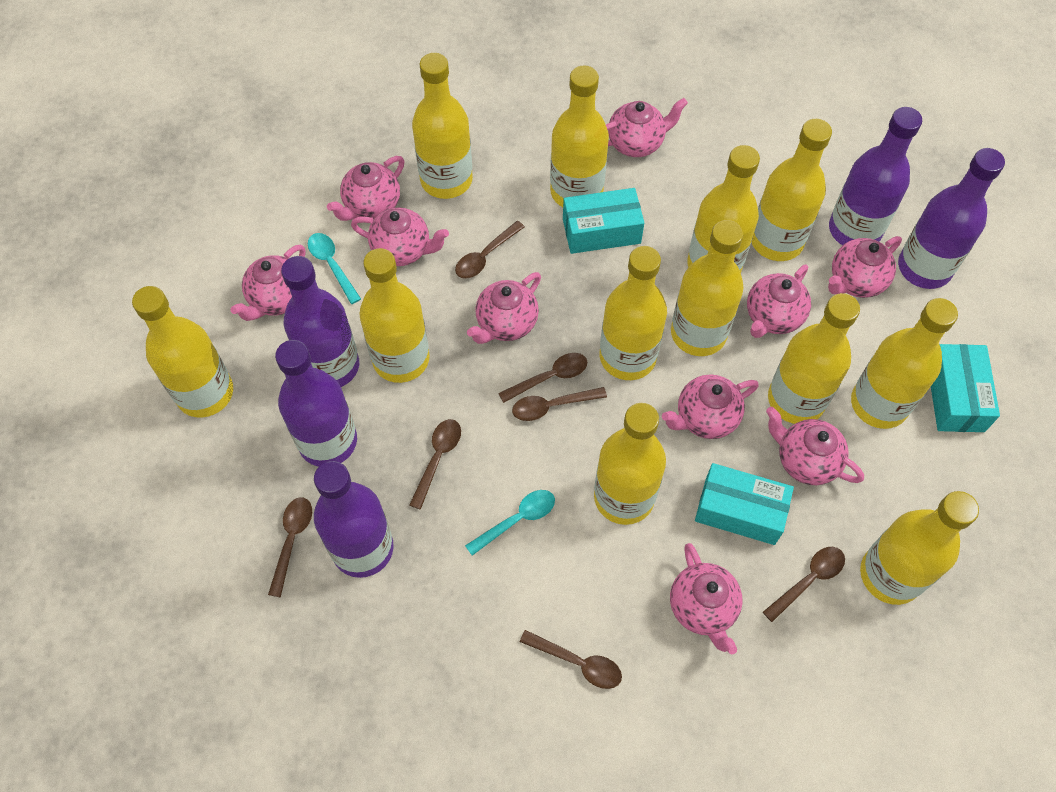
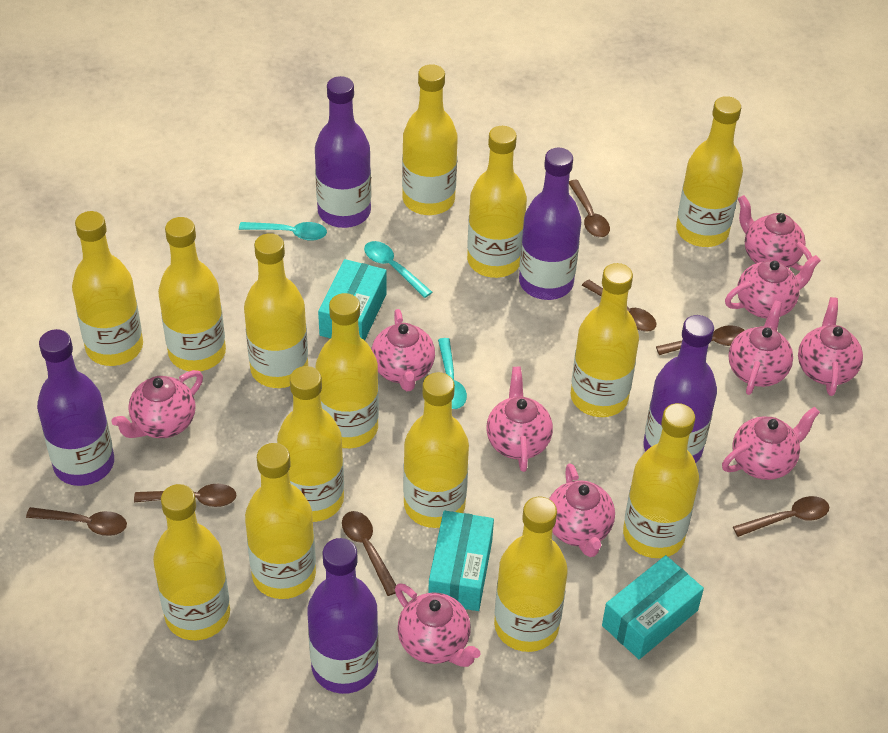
turquoise spoon: 2 -> 3
yellow bottle: 12 -> 14

